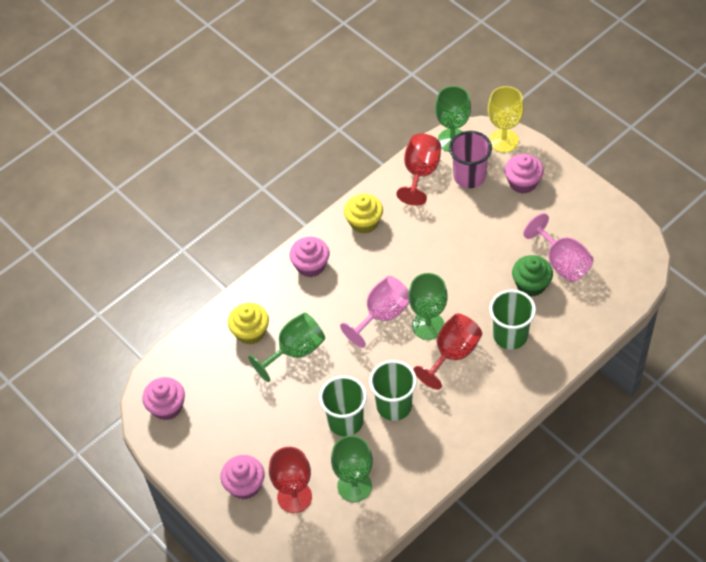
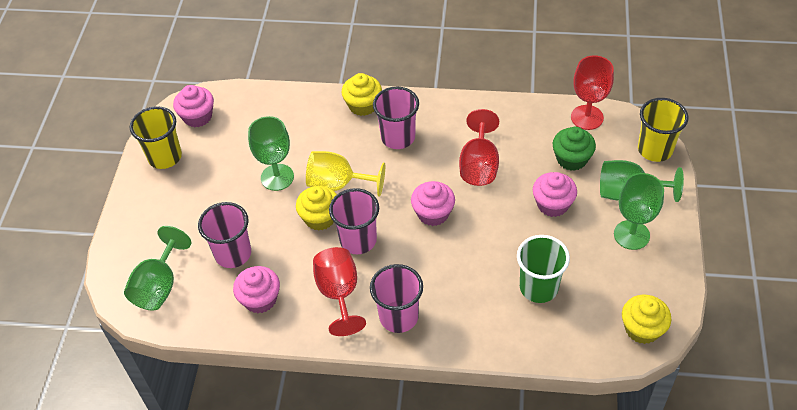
green cup: 3 -> 1
pink cup: 1 -> 4
pink goblet: 2 -> 0
yellow cup: 0 -> 2
yellow cupcake: 2 -> 3

